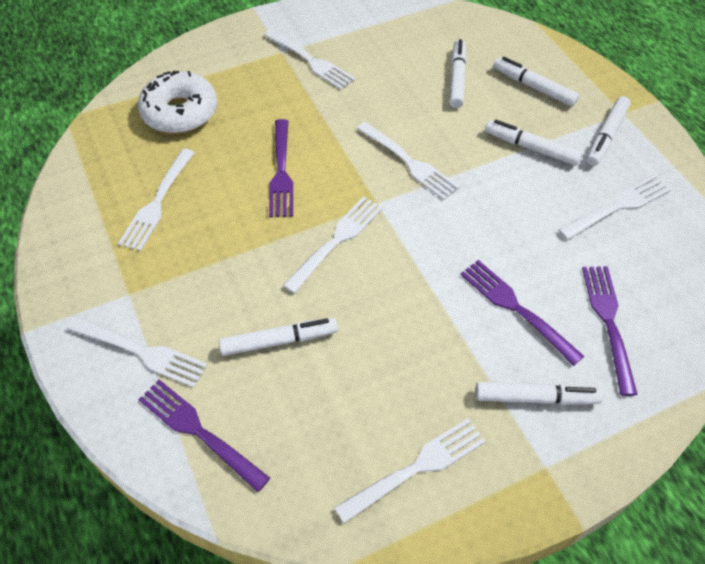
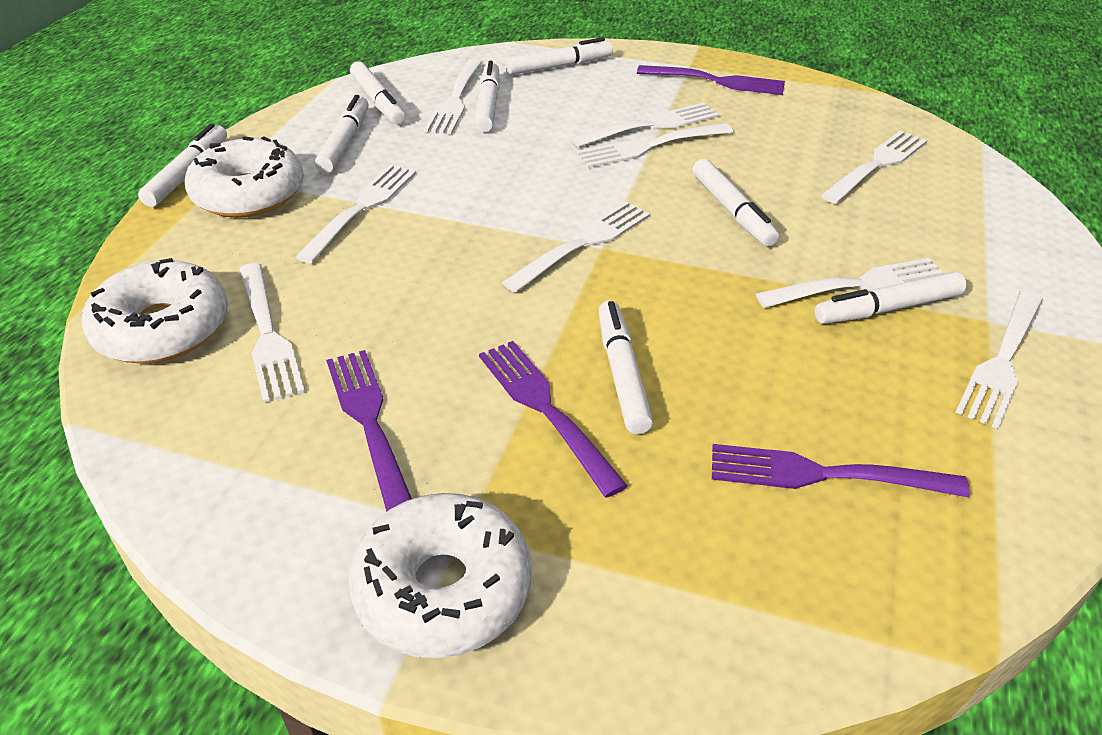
white donut: 1 -> 3
white fork: 7 -> 9
white marker: 6 -> 8

